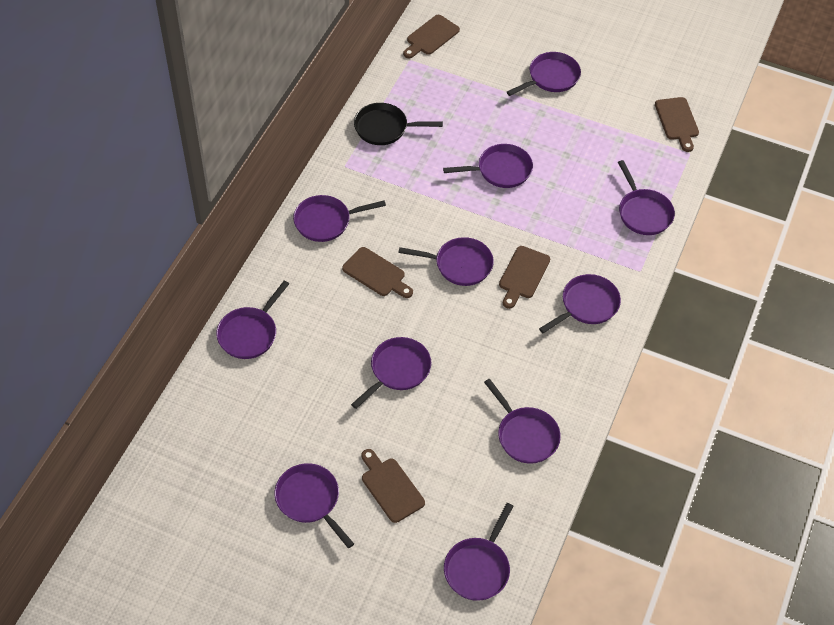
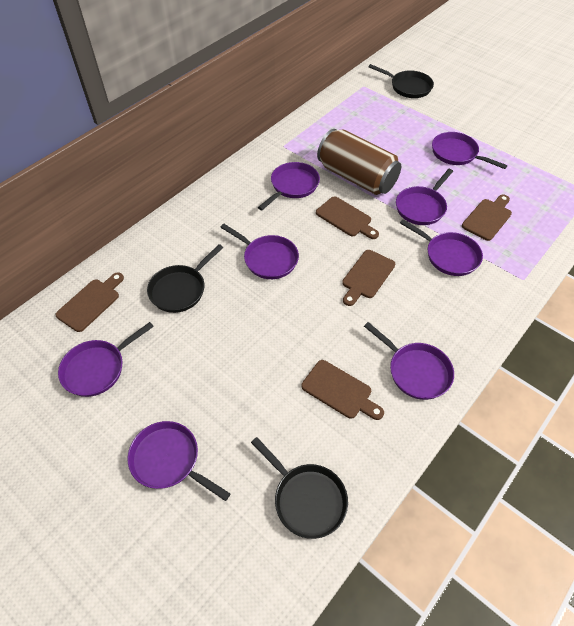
black pan: 1 -> 3
brown can: 0 -> 1
purple pan: 11 -> 8

